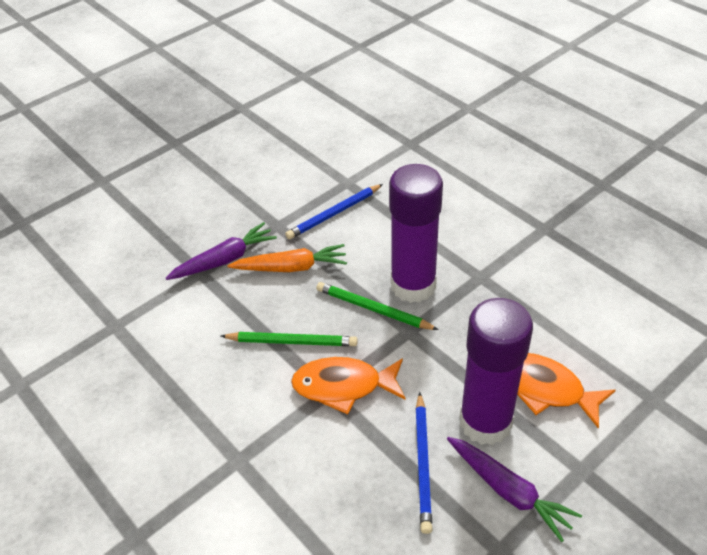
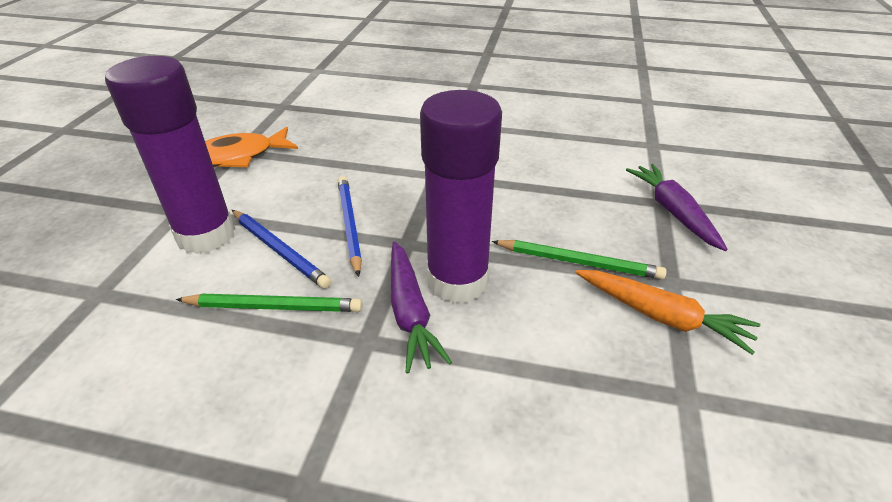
orange fish: 2 -> 1

